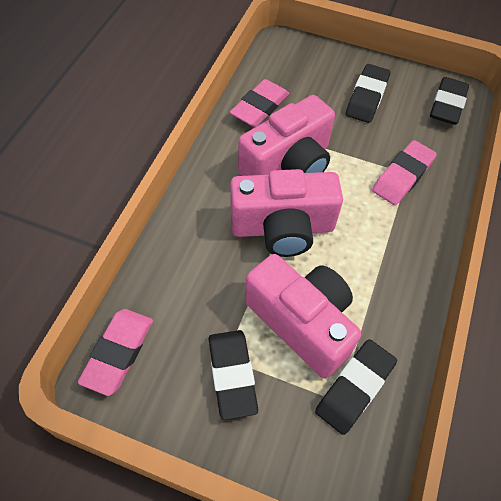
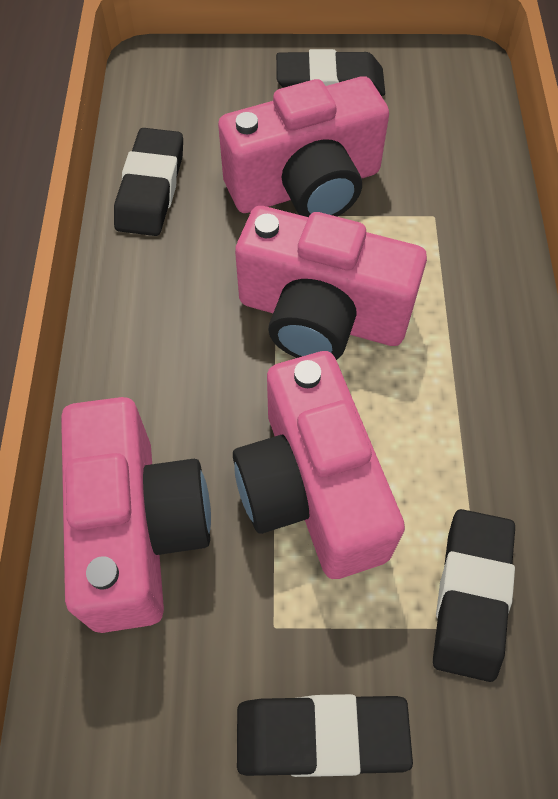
pink camera: 3 -> 4
pink eraser: 3 -> 0

